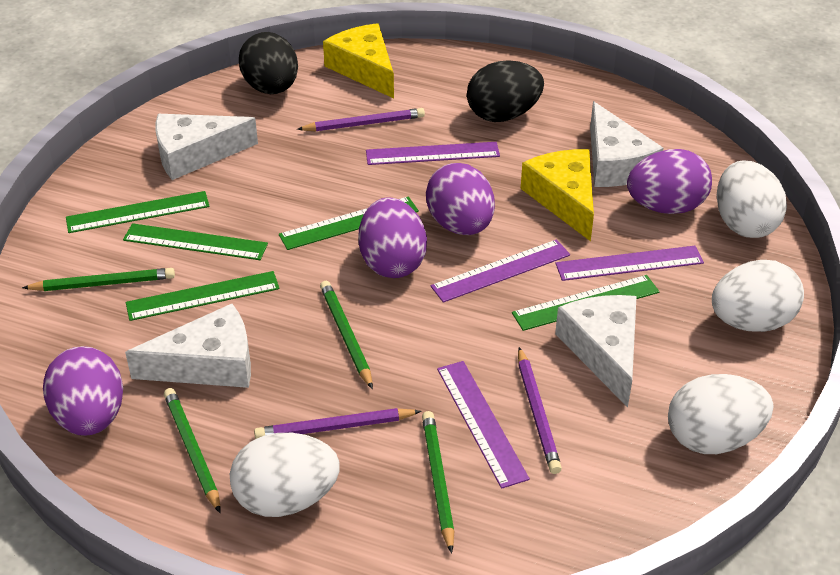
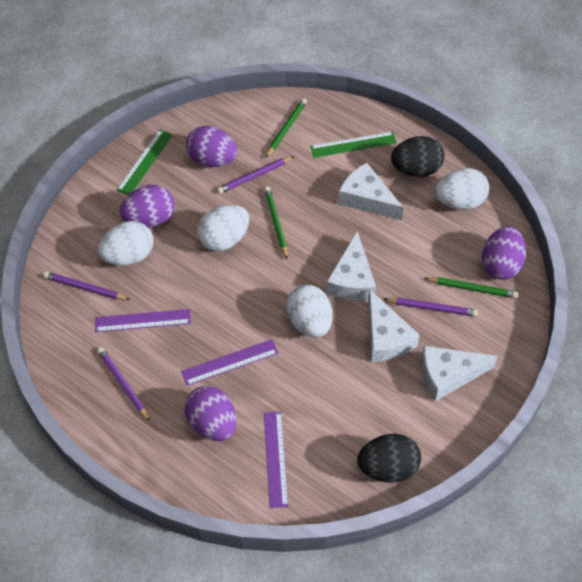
green pencil: 4 -> 3
green ruler: 5 -> 2
purple pencil: 3 -> 4
purple ruler: 4 -> 3
yellow cheese: 2 -> 0

